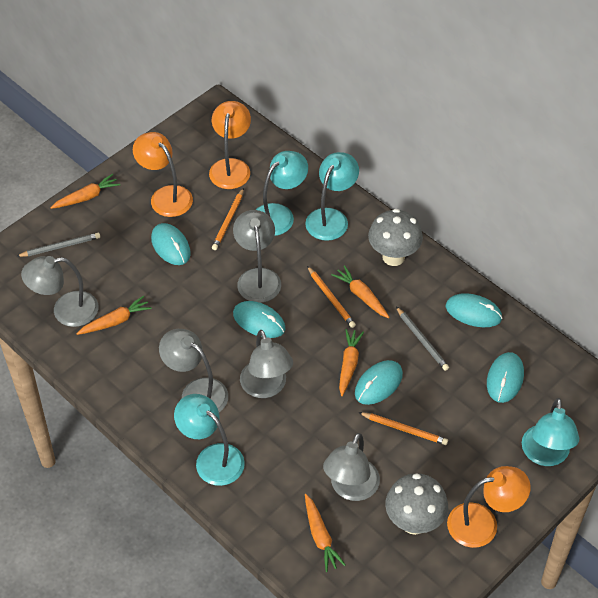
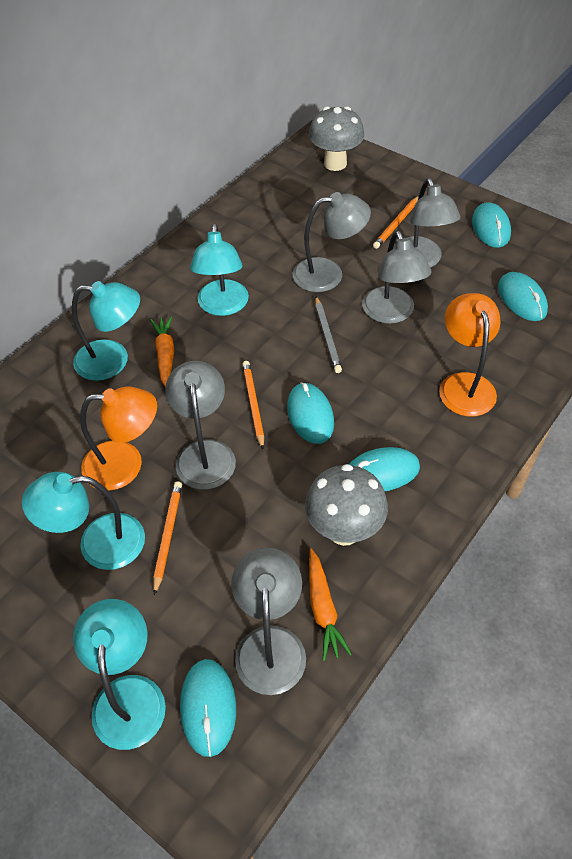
grey pencil: 2 -> 1
orange carrot: 5 -> 2
orange lamp: 3 -> 2

